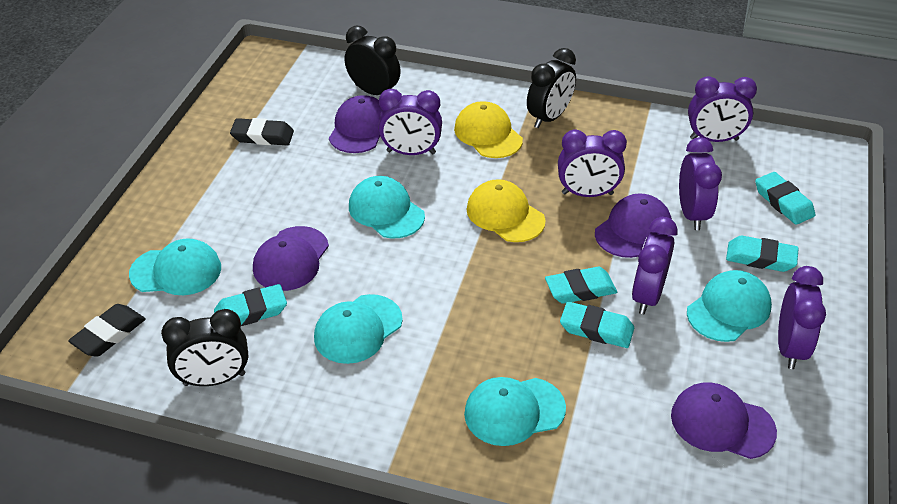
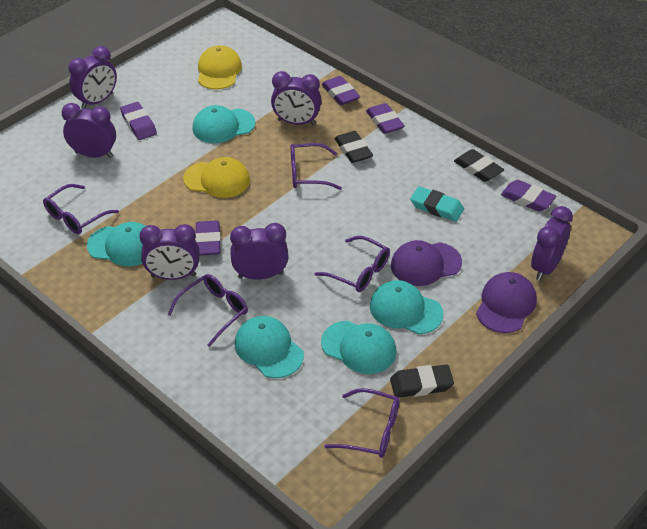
black clock: 3 -> 0
black eraser: 2 -> 3
purple cap: 4 -> 2
purple eraser: 0 -> 5
purple glasses: 0 -> 5
turquoise eraser: 5 -> 1

